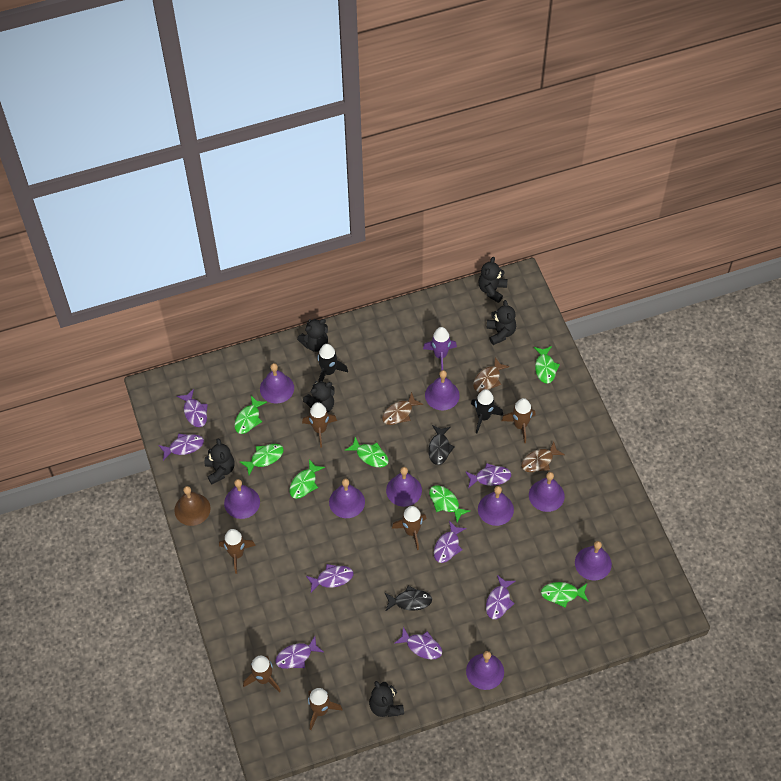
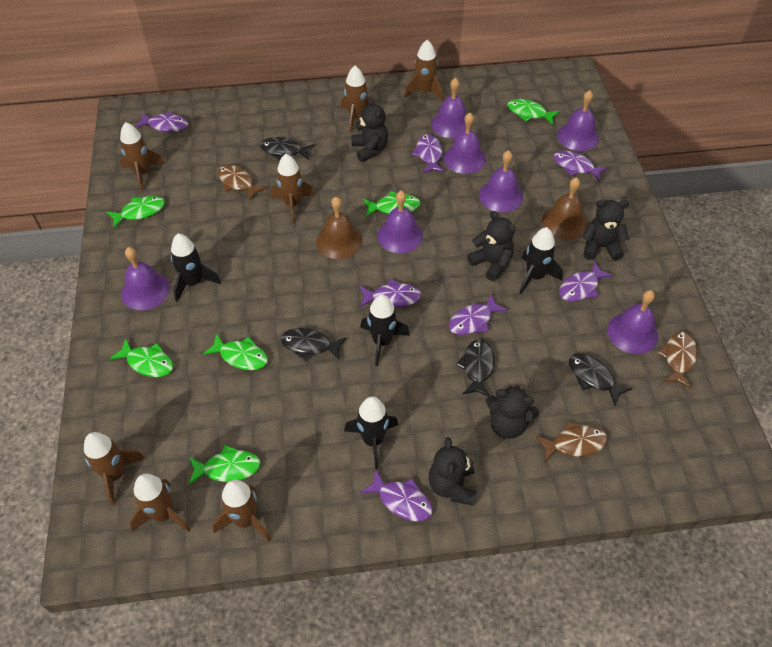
black fish: 2 -> 4
black rocket: 2 -> 4
black teddy bear: 6 -> 5
brown bell: 1 -> 2
brown rocket: 6 -> 7
green fish: 7 -> 6
purple bell: 9 -> 7
purple fish: 8 -> 7
purple rocket: 1 -> 0

